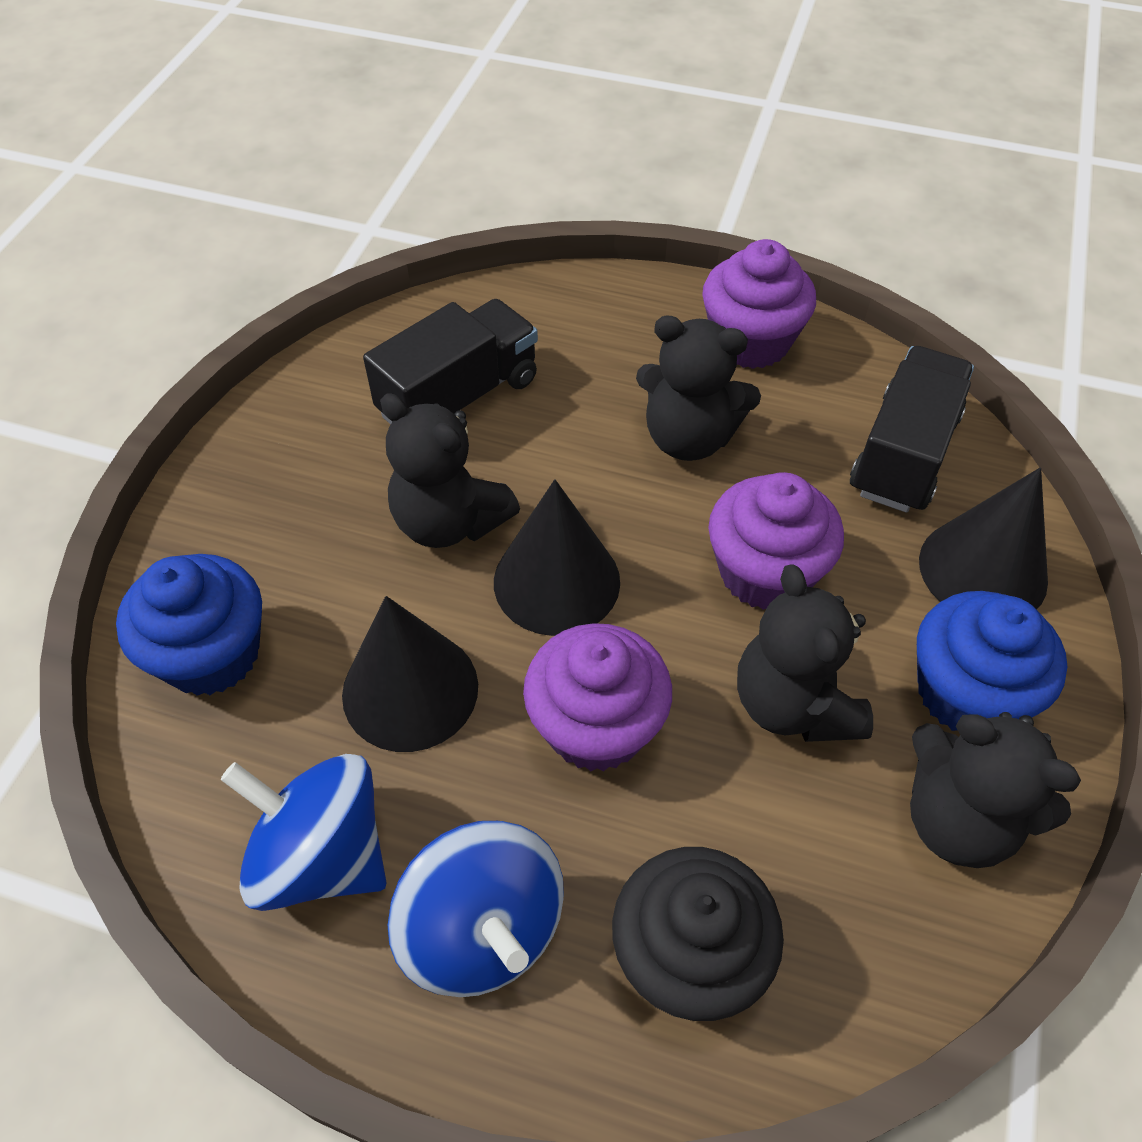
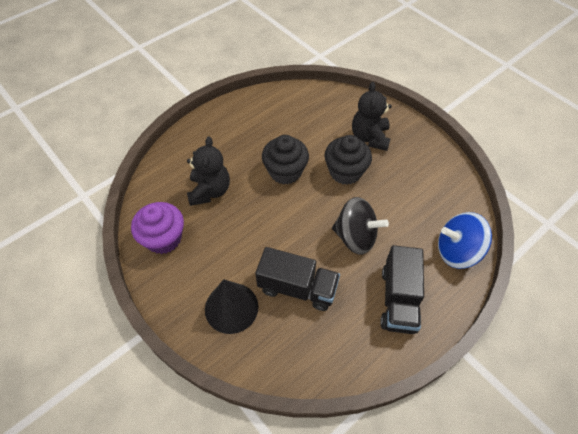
black cone: 3 -> 1
black cupcake: 1 -> 2
black spinning top: 0 -> 1
black teddy bear: 4 -> 2
blue cupcake: 2 -> 0
blue spinning top: 2 -> 1
purple cupcake: 3 -> 1

